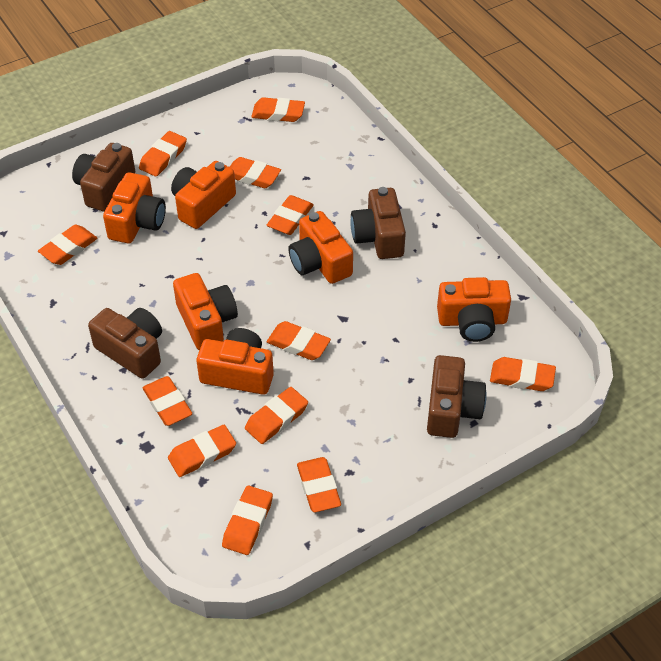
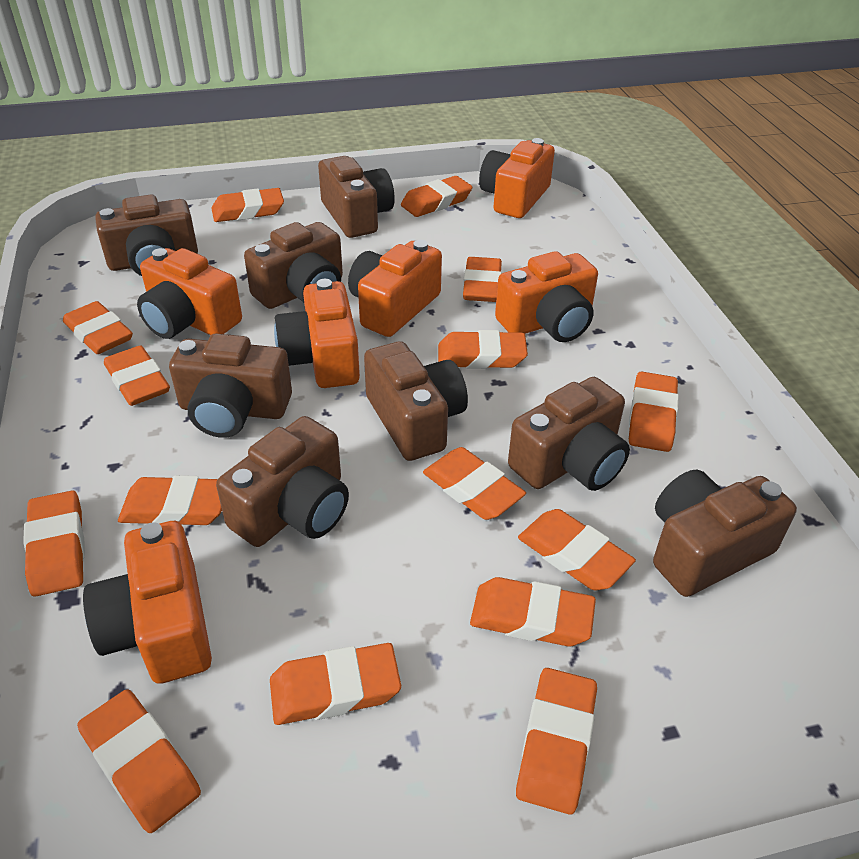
brown camera: 4 -> 8
orange eraser: 12 -> 15

